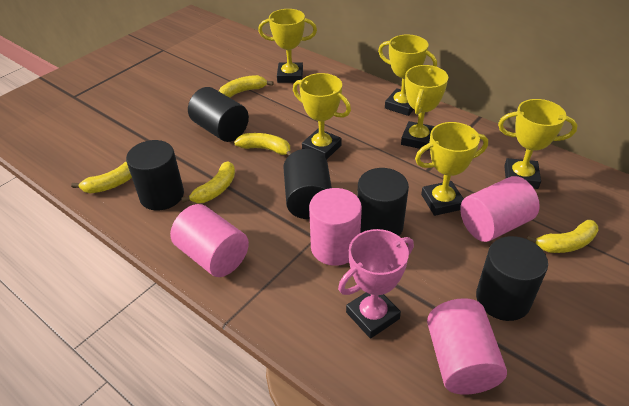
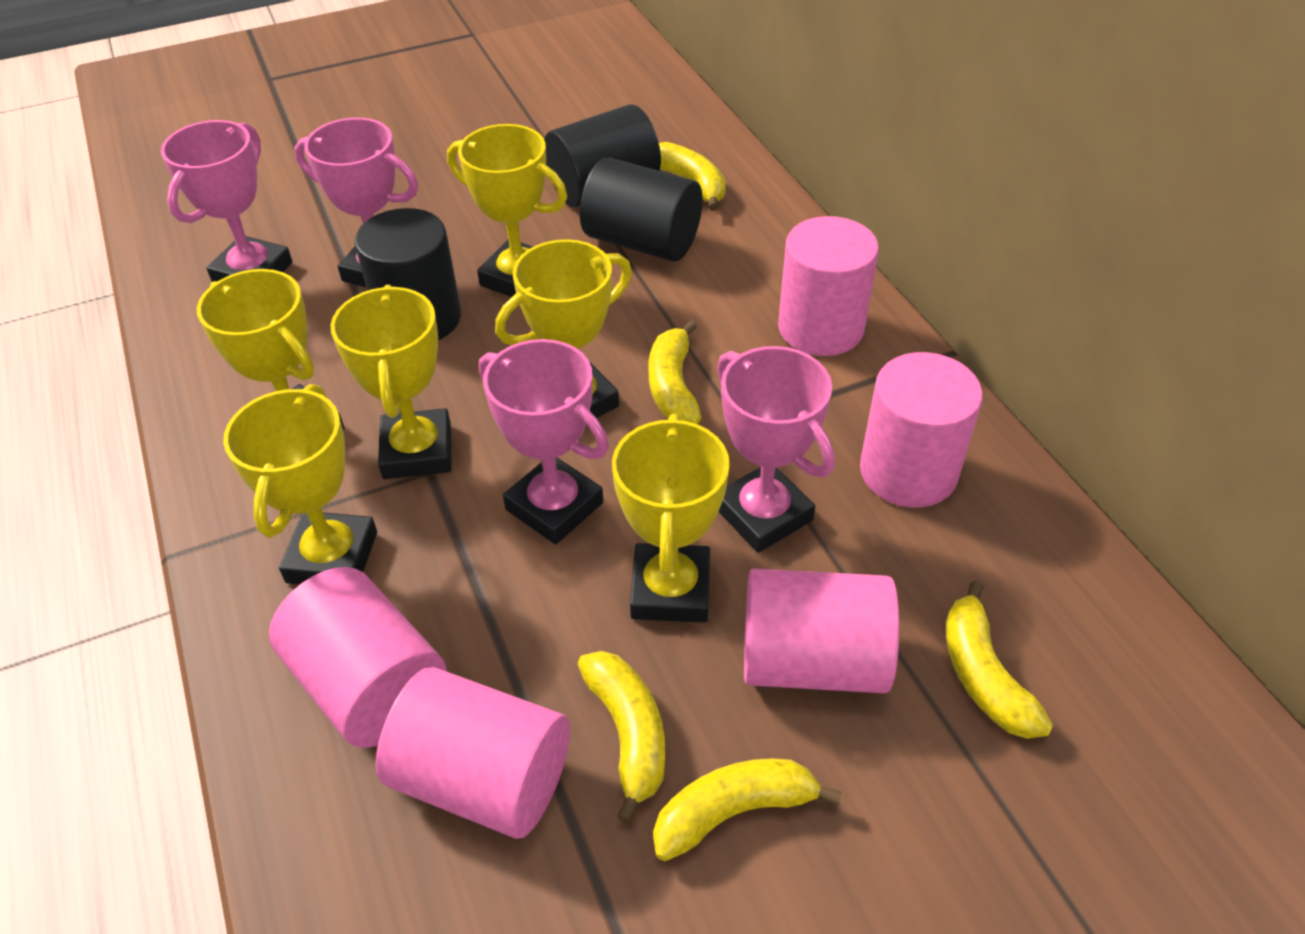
black cylinder: 5 -> 3
pink cylinder: 4 -> 5
pink trophy: 1 -> 4

